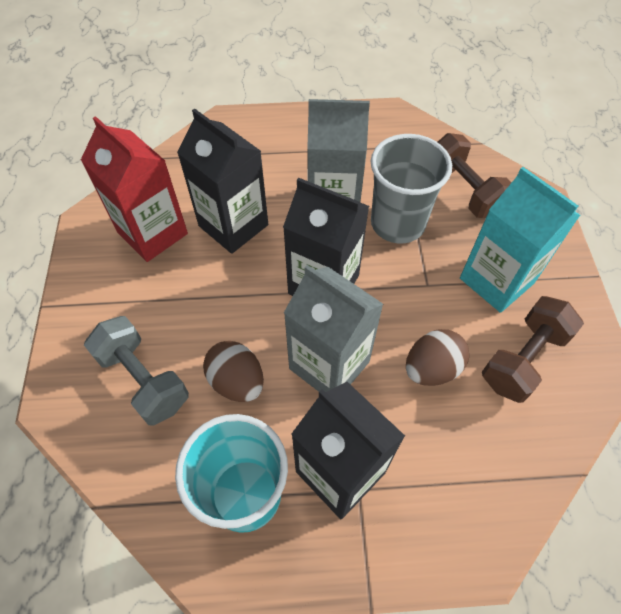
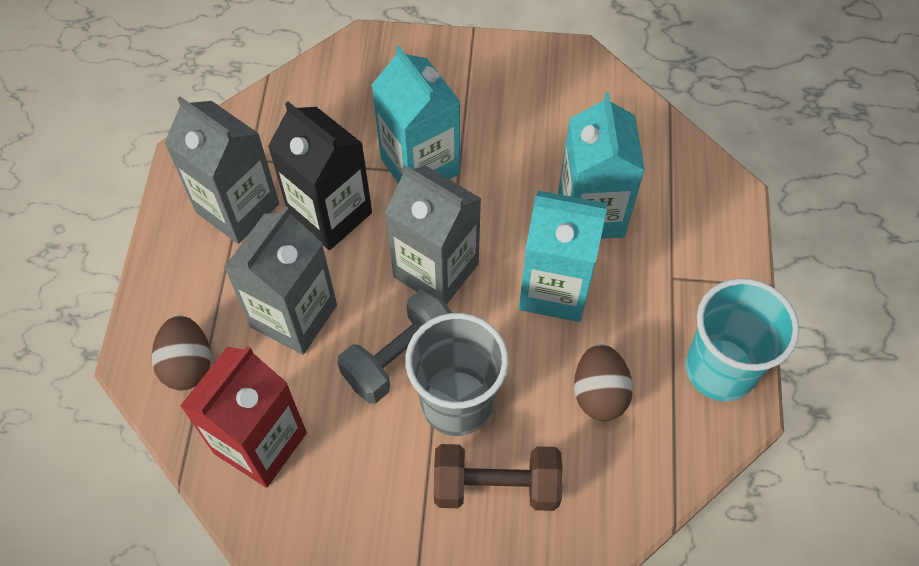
black carton: 3 -> 1
brown dumbbell: 2 -> 1
grey carton: 2 -> 3
turquoise carton: 1 -> 3

